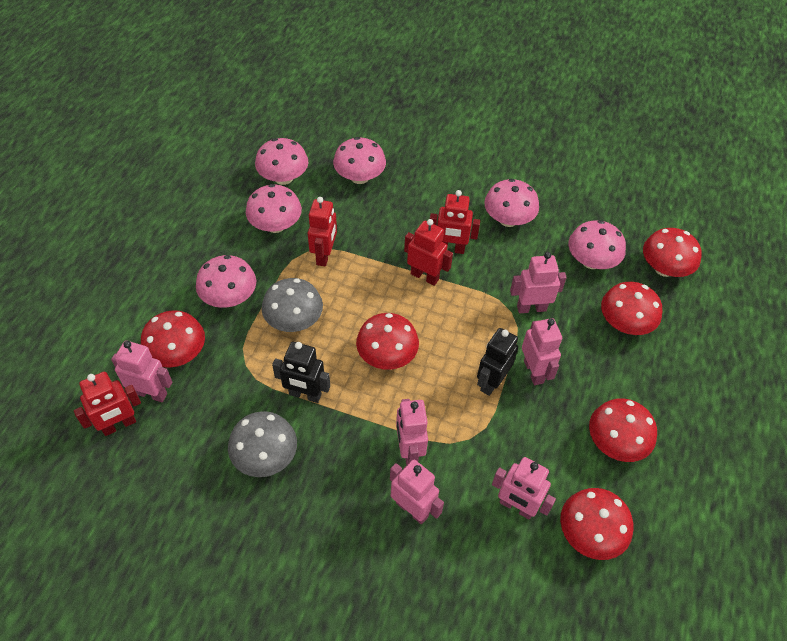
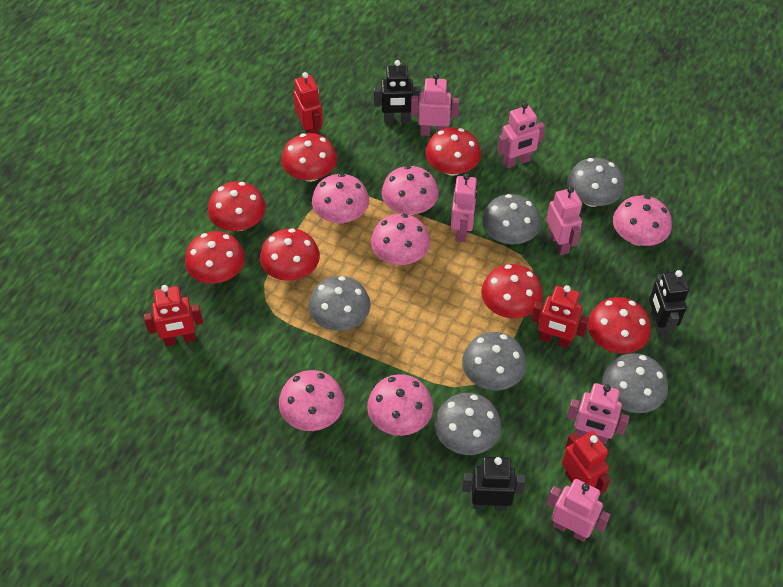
black robot: 2 -> 3
grey mushroom: 2 -> 6
red mushroom: 6 -> 7

